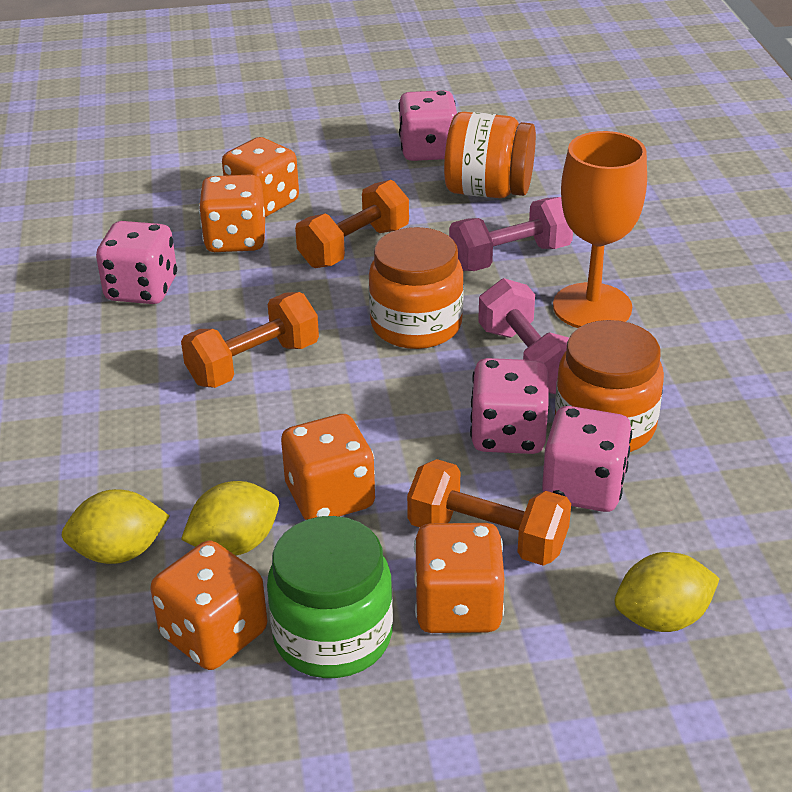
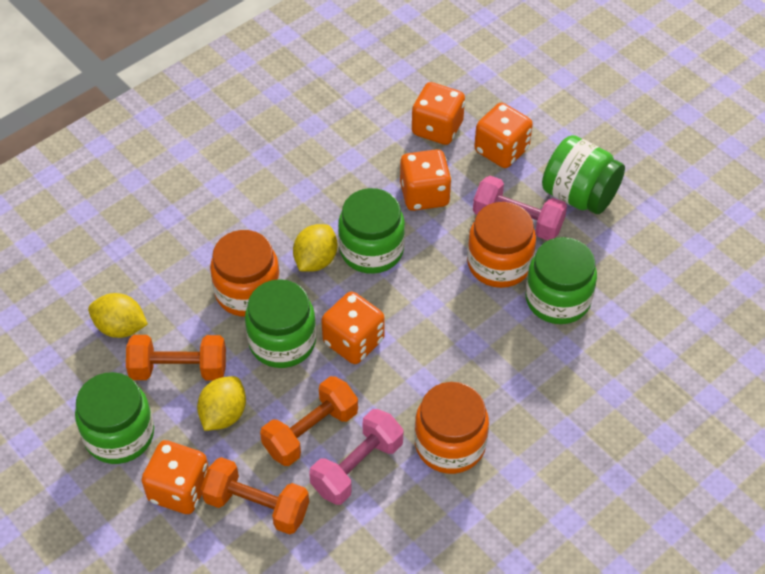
green jar: 1 -> 5
orange goblet: 1 -> 0
pink dice: 4 -> 0

